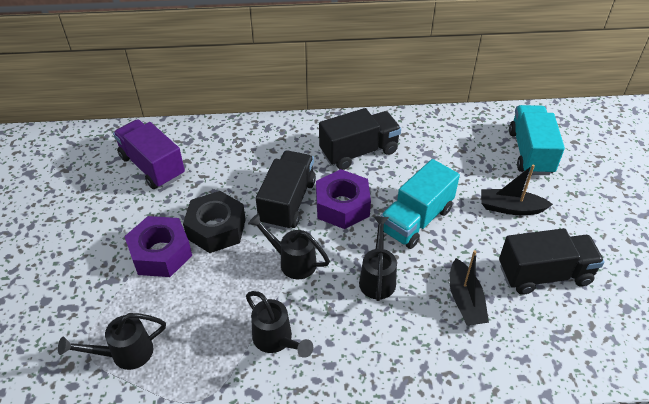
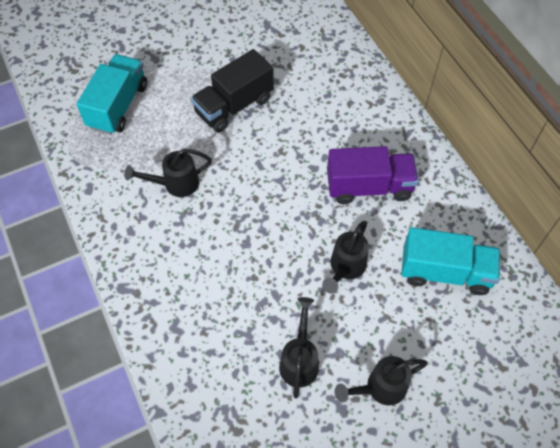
black boat: 2 -> 0
black nut: 1 -> 0
black truck: 3 -> 1
purple nut: 2 -> 0

